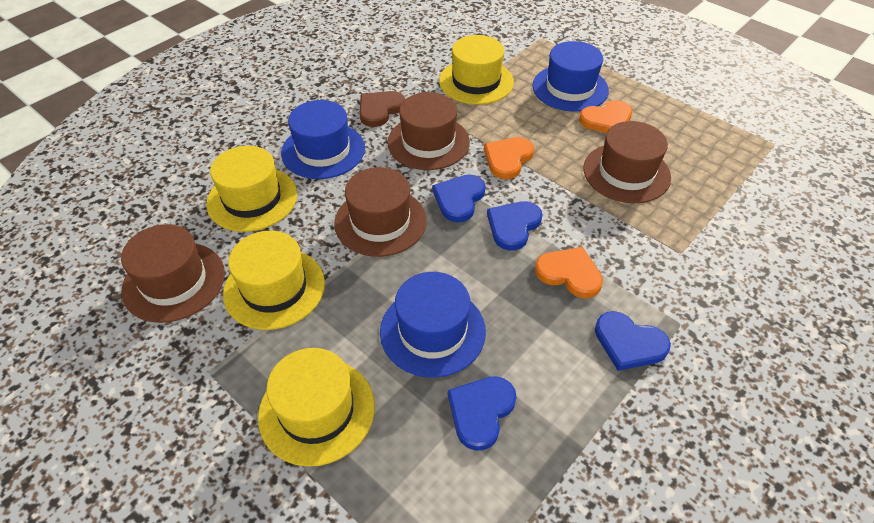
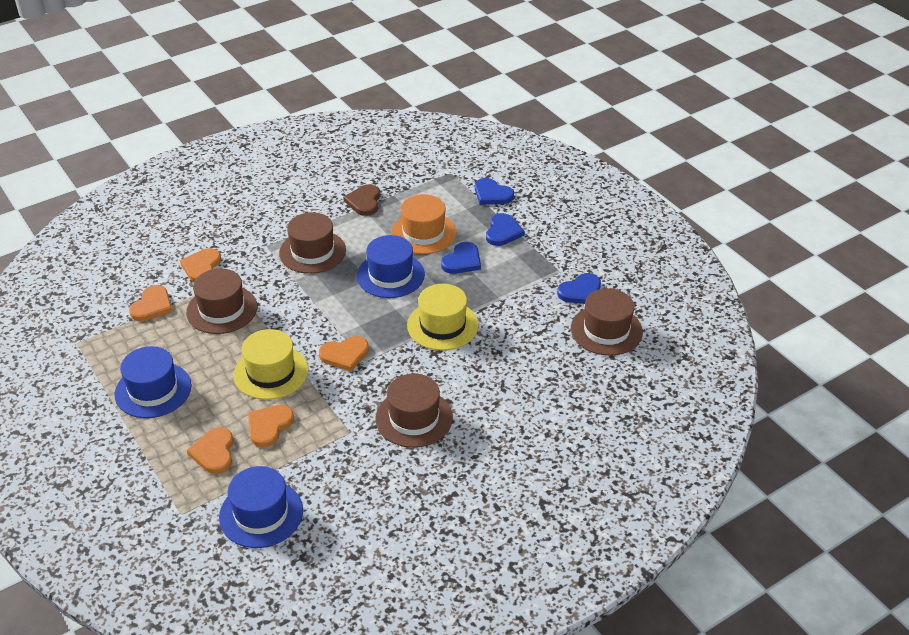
orange hat: 0 -> 1
orange heart: 3 -> 5
yellow hat: 4 -> 2

